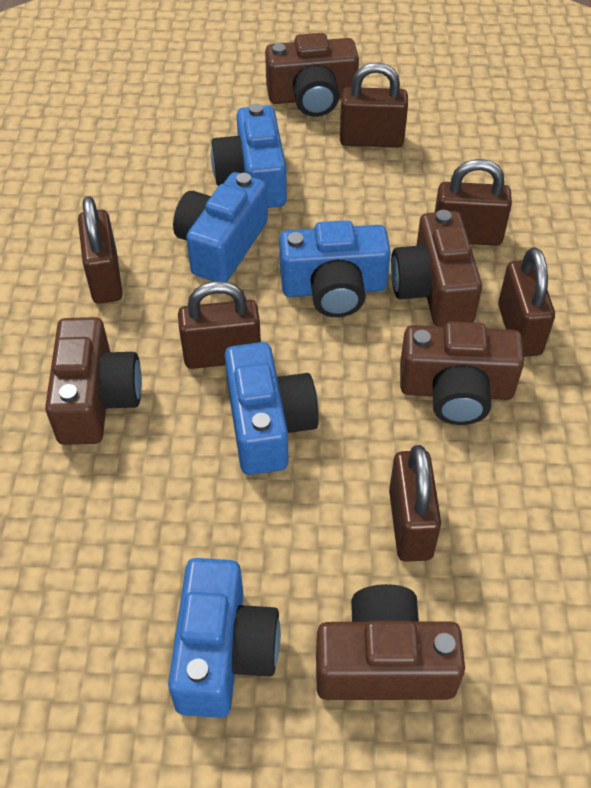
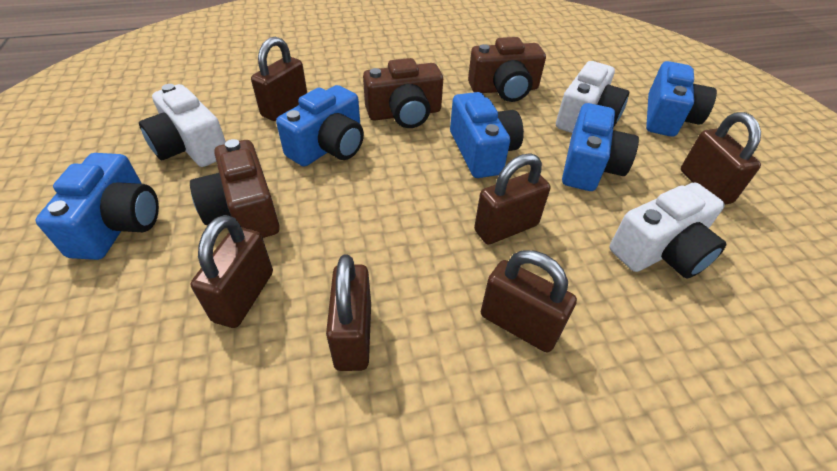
brown camera: 5 -> 3
white camera: 0 -> 3

